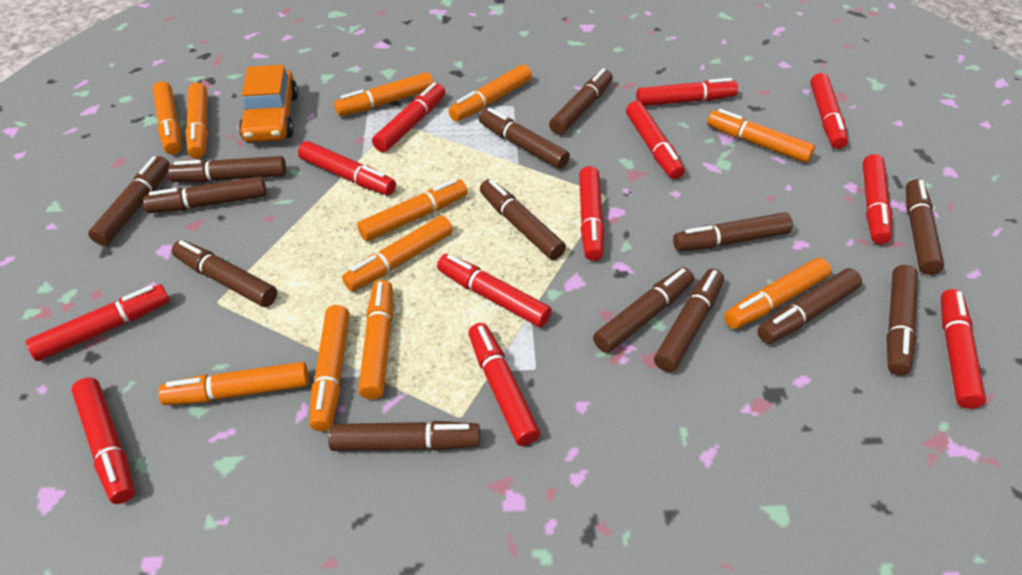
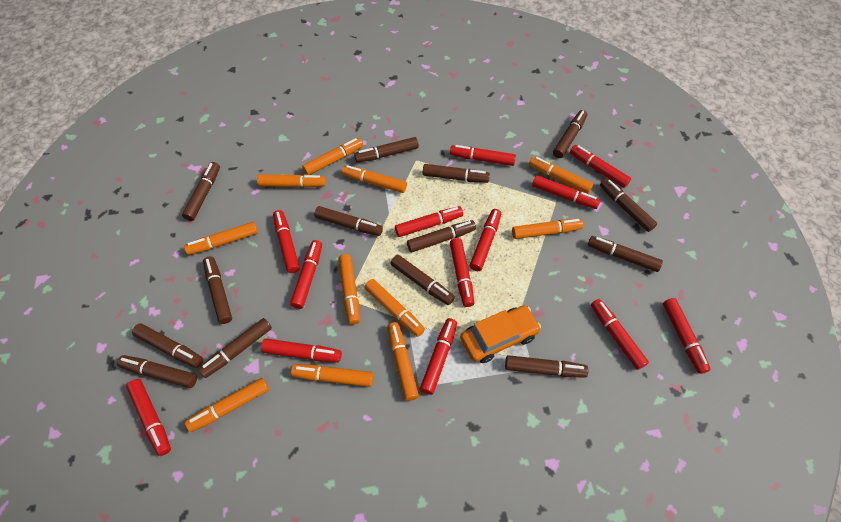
red marker: 12 -> 13

